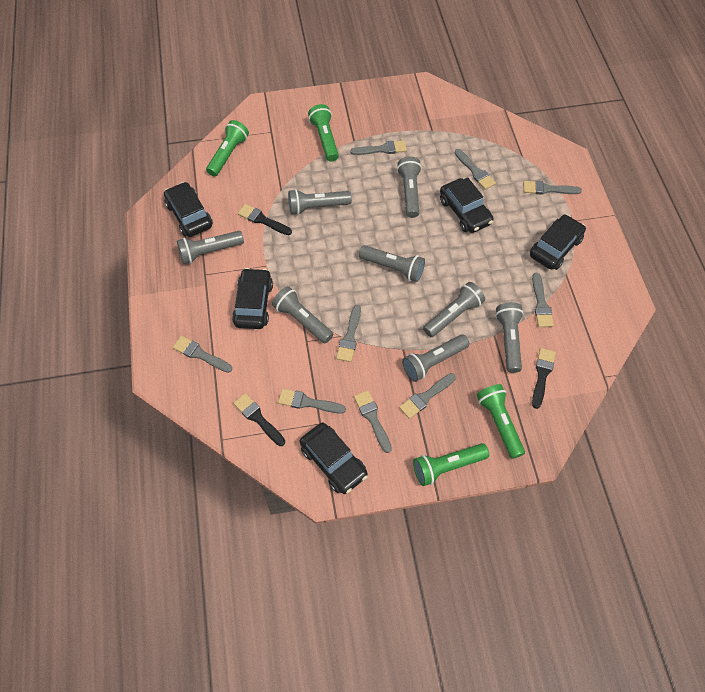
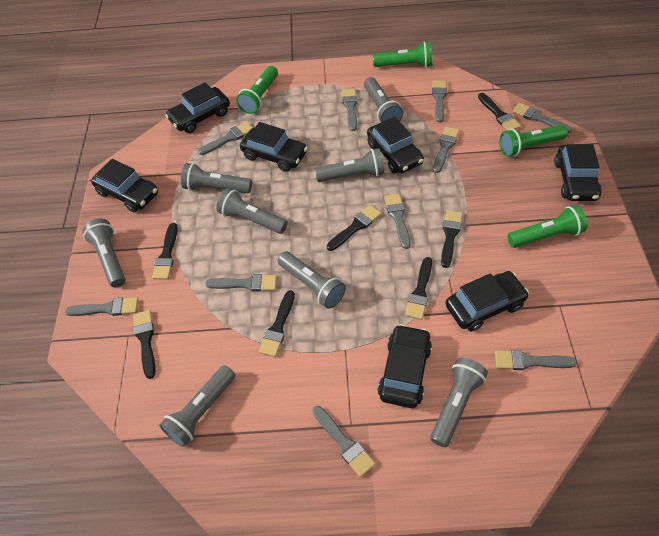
black brush: 3 -> 7
black car: 5 -> 7
grey brush: 9 -> 10

